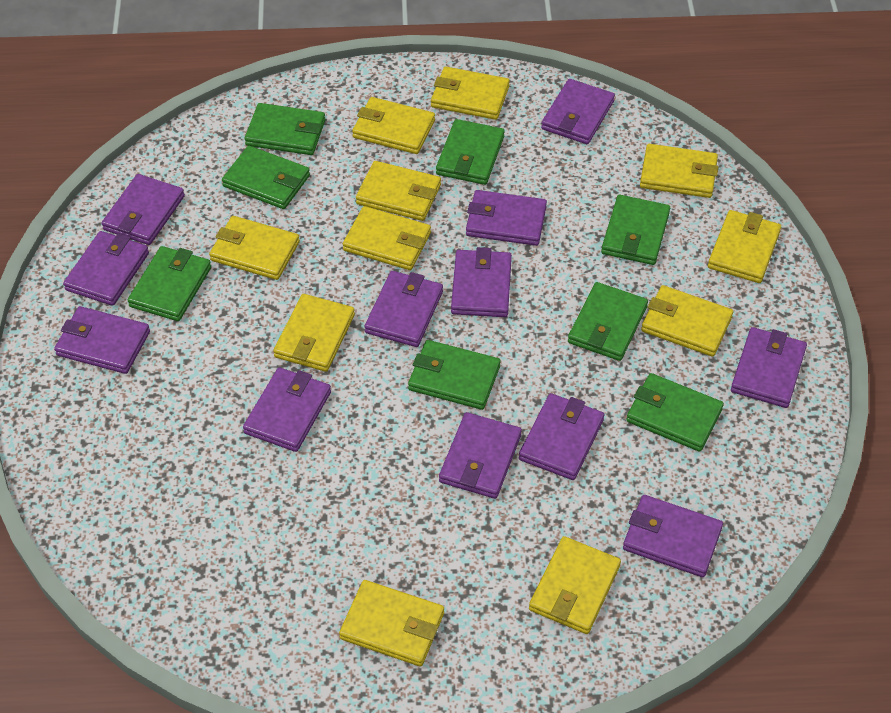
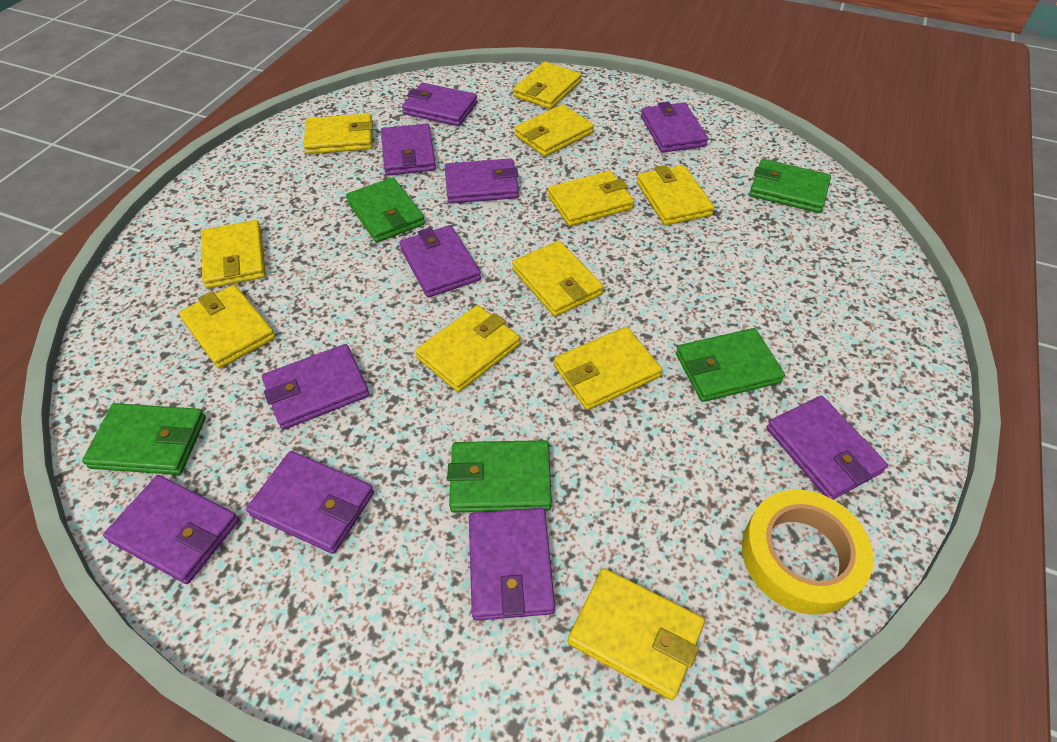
green wallet: 8 -> 5
purple wallet: 12 -> 10
yellow tape: 0 -> 1

